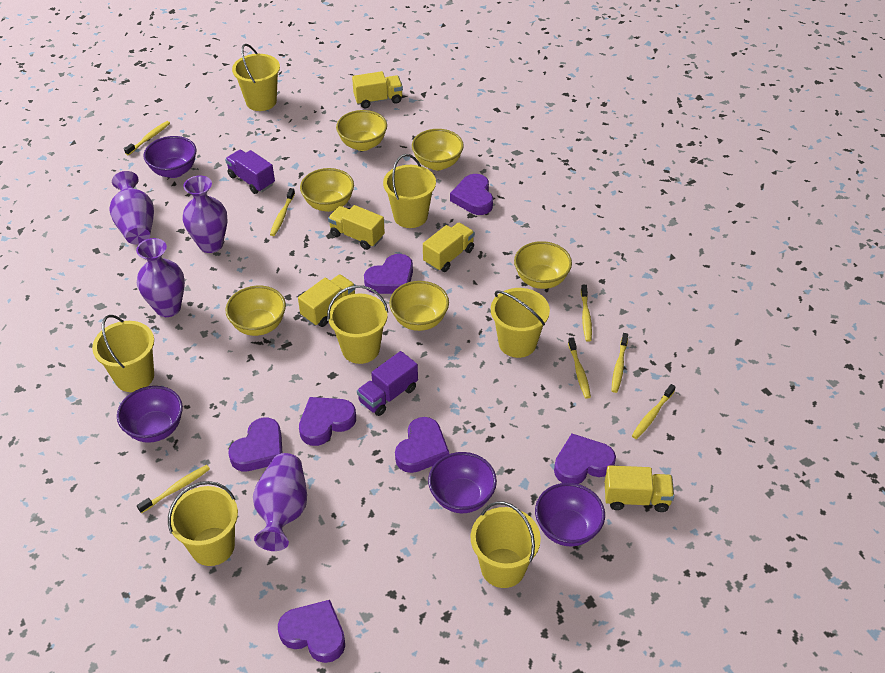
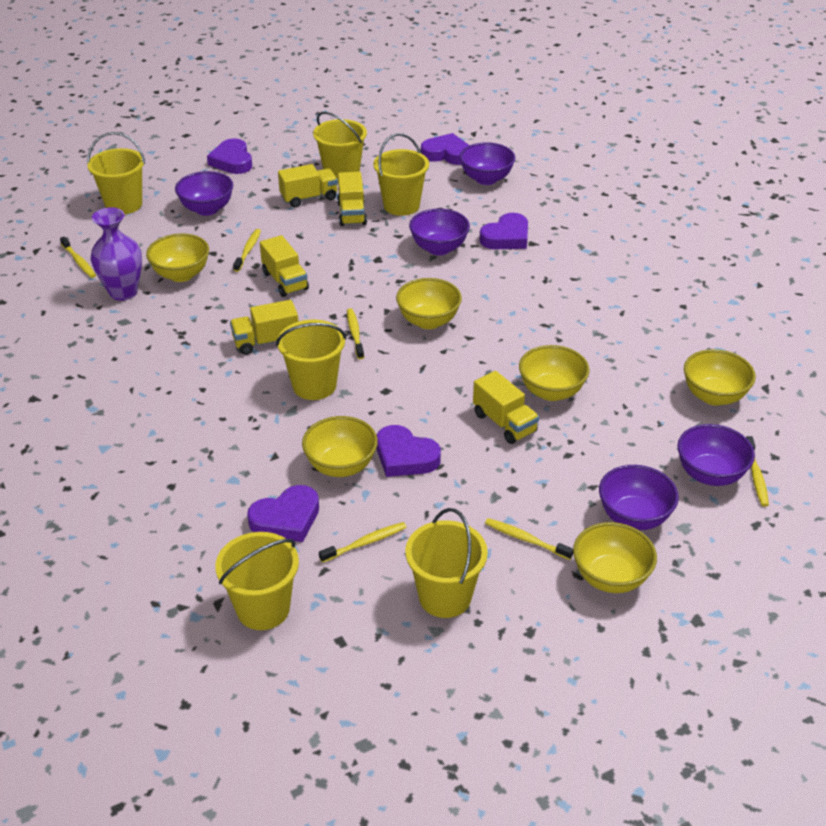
purple bowl: 4 -> 5
purple heart: 7 -> 5
purple truck: 2 -> 0
purple vase: 4 -> 1
yellow bucket: 7 -> 6
yellow toothbrush: 7 -> 6

